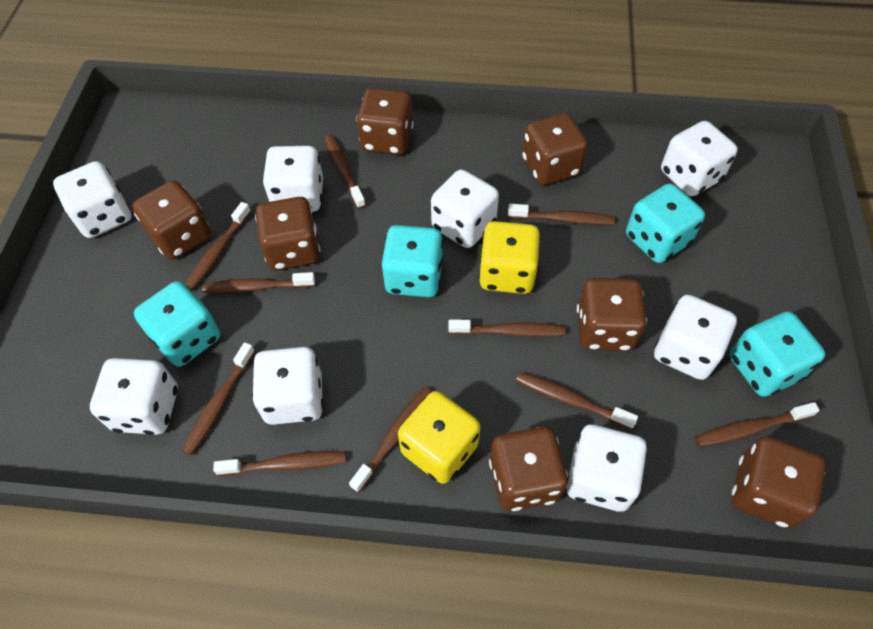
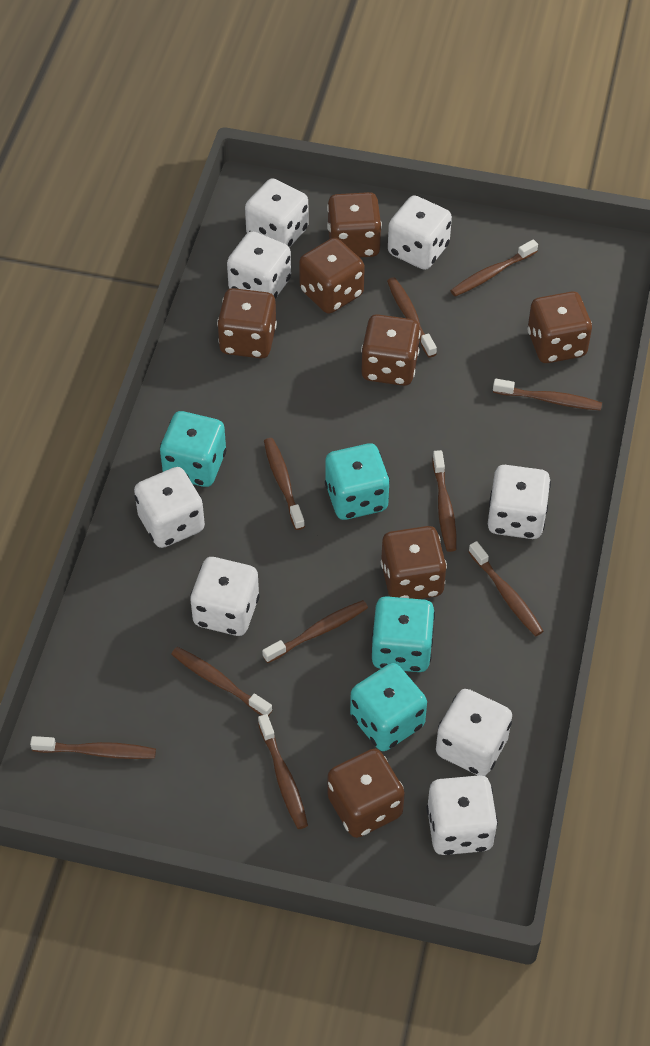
yellow dice: 2 -> 0

